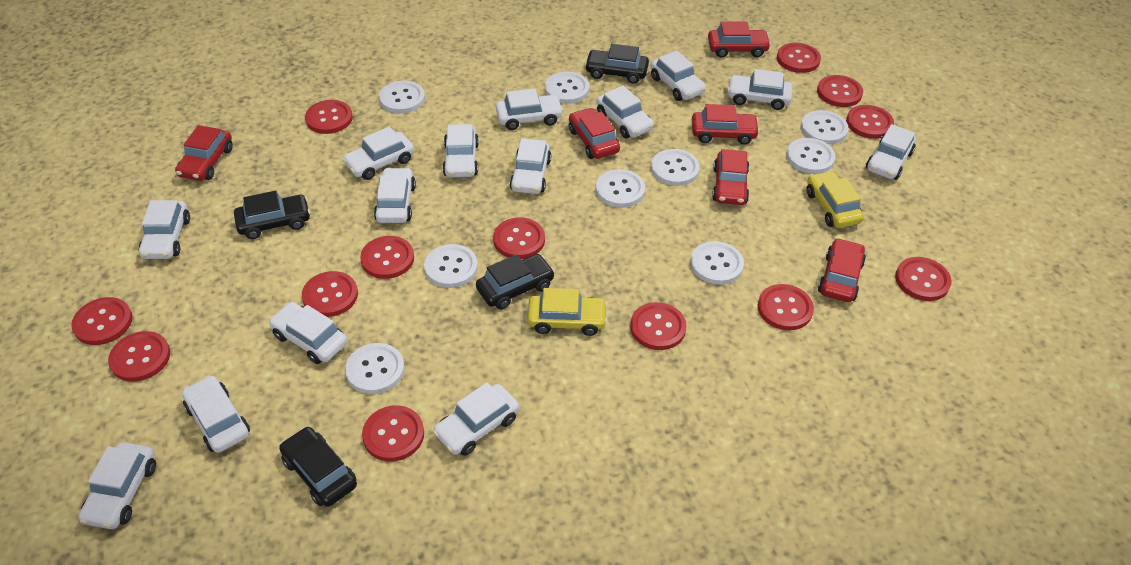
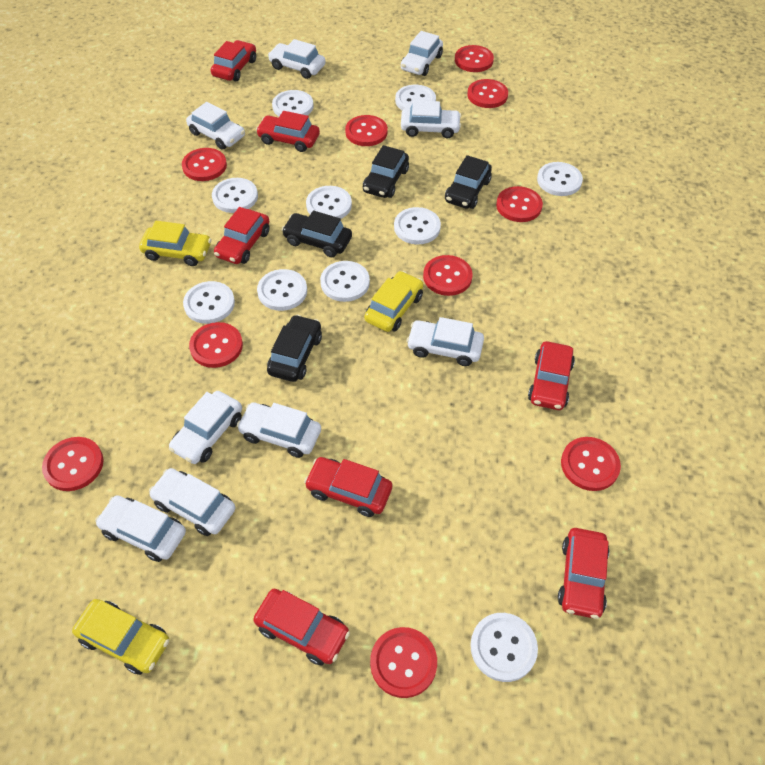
red button: 13 -> 10
red car: 6 -> 7
white button: 9 -> 10
white car: 14 -> 9
yellow car: 2 -> 3

